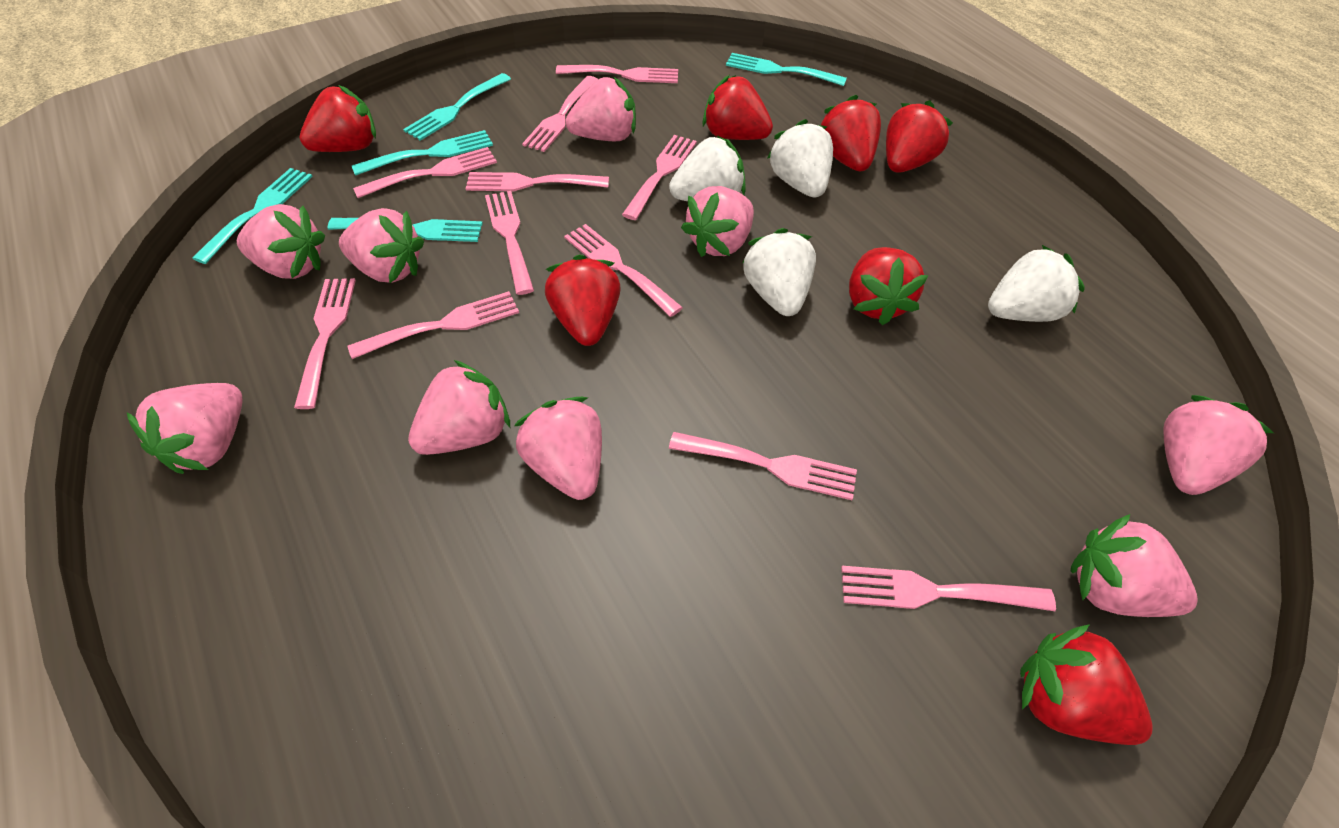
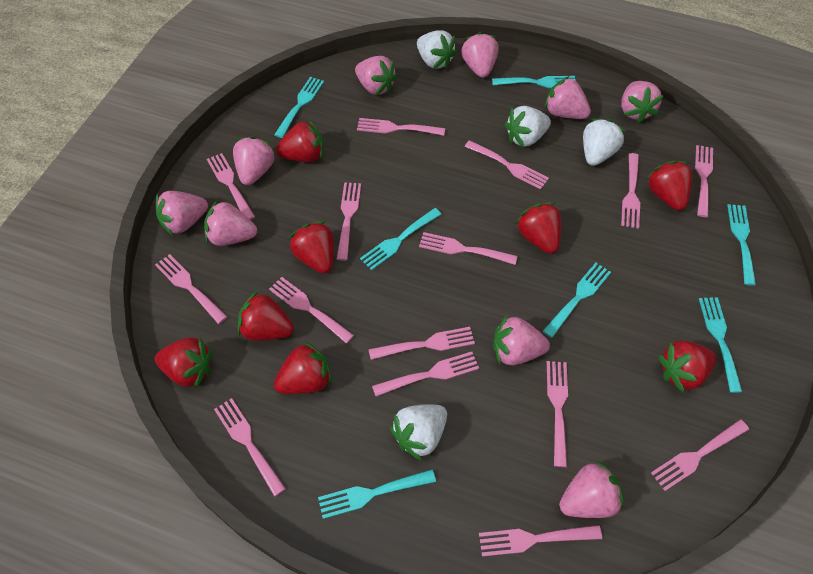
pink fork: 11 -> 15
red strawberry: 7 -> 8
turquoise fork: 5 -> 7

